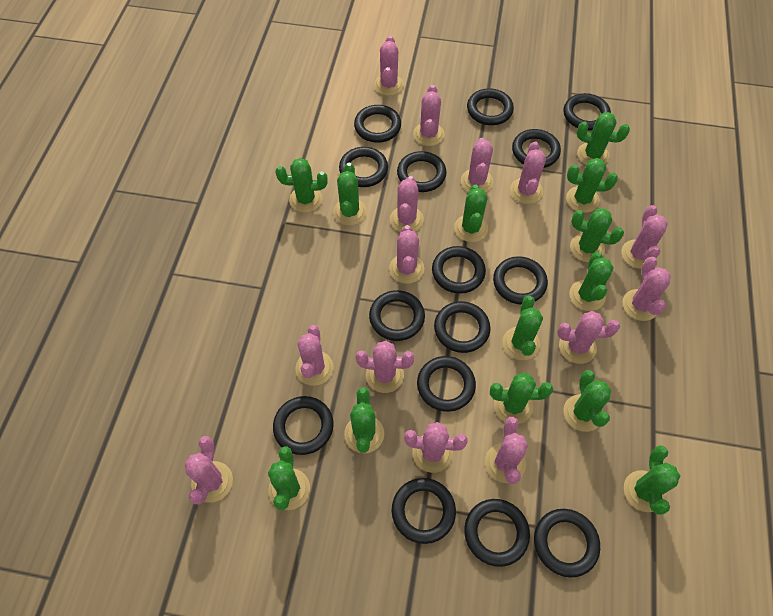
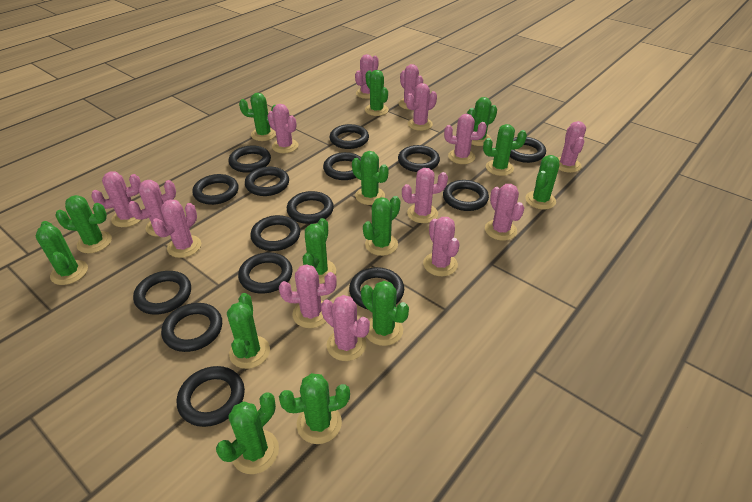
green cactus: 13 -> 14

